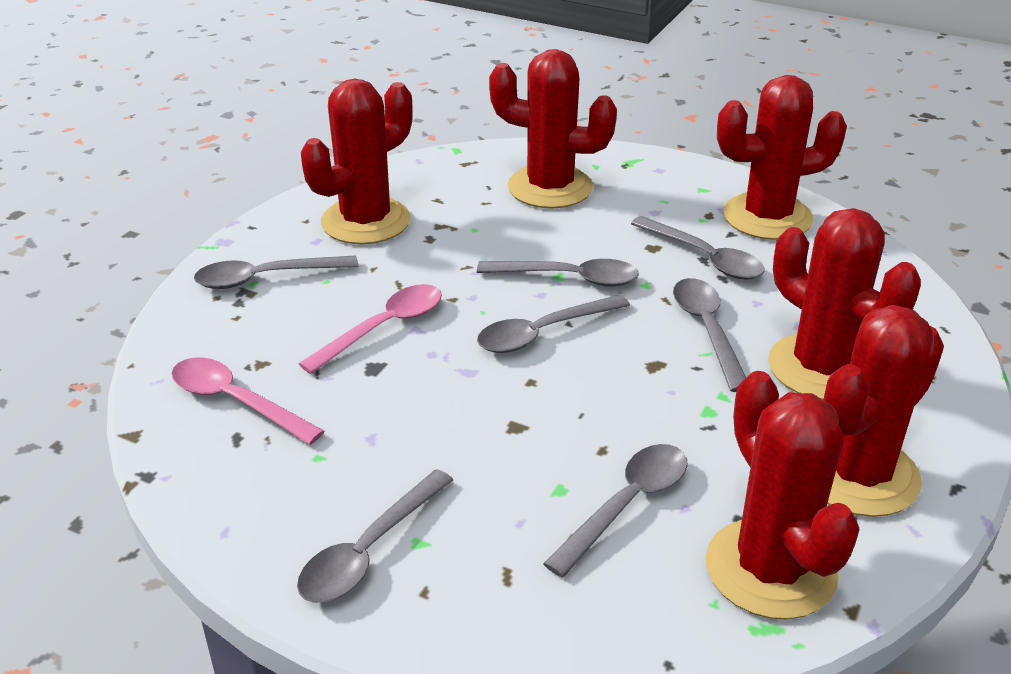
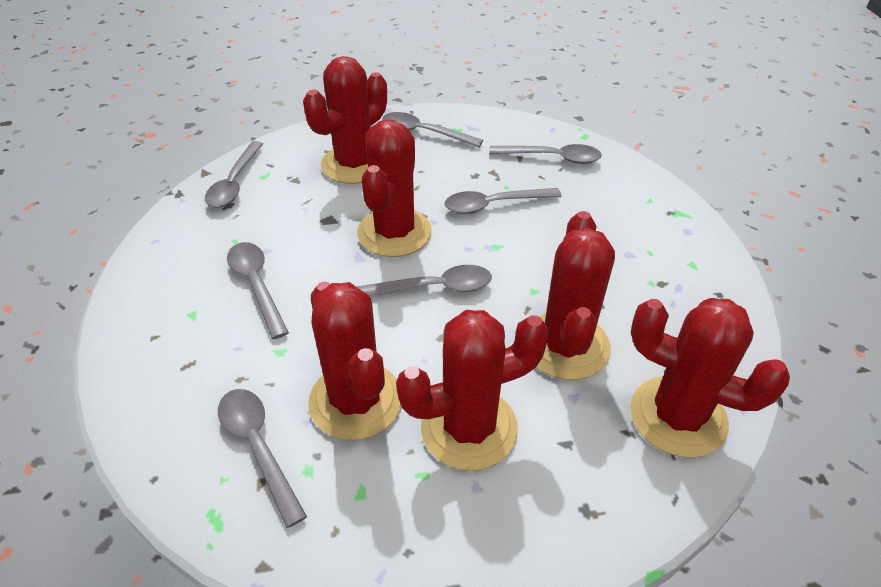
pink spoon: 2 -> 0

